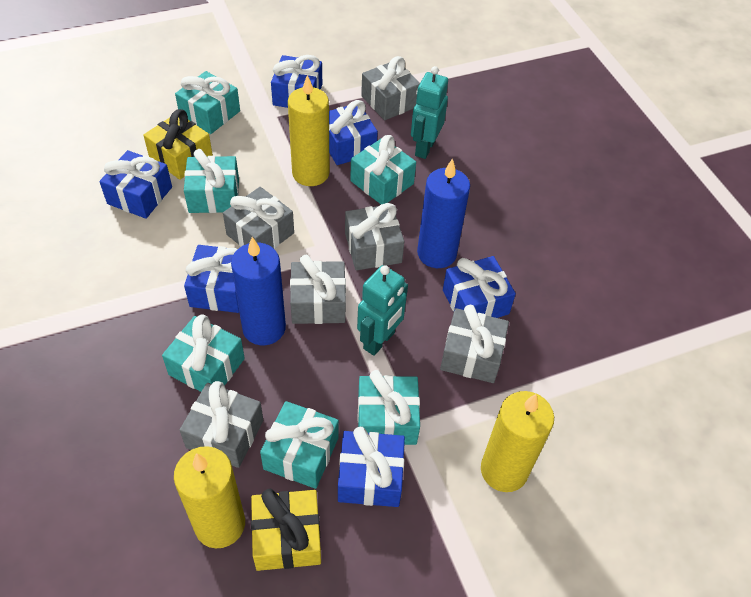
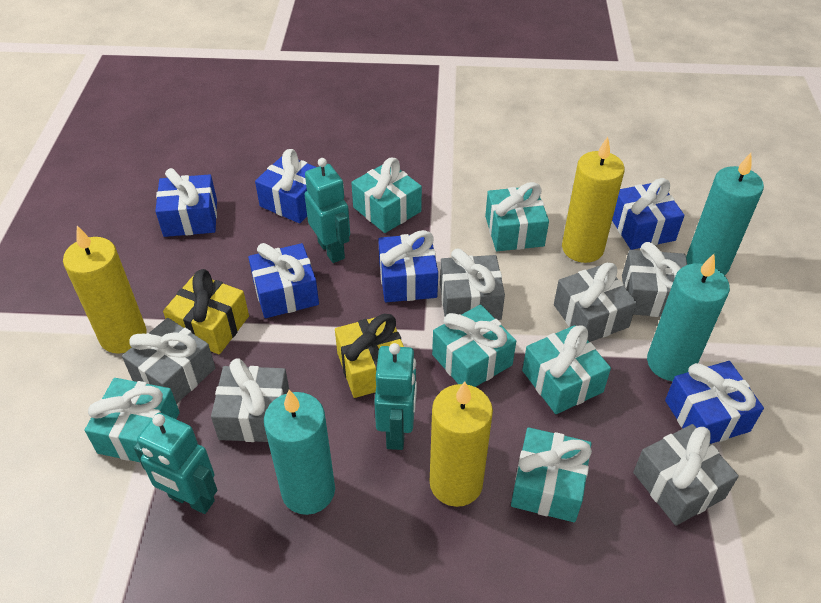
blue candle: 2 -> 0
turquoise candle: 0 -> 3
turquoise robot: 2 -> 3

